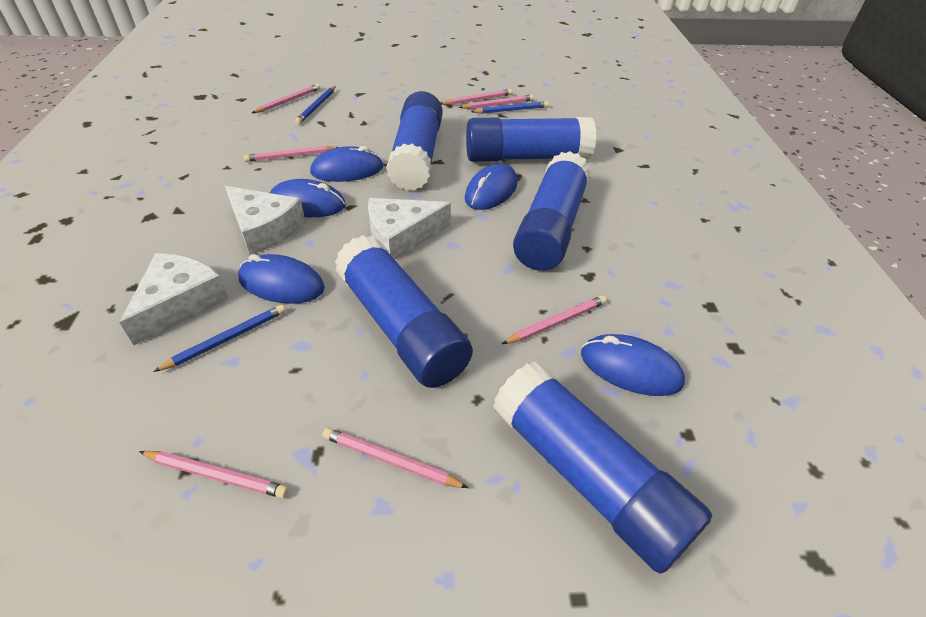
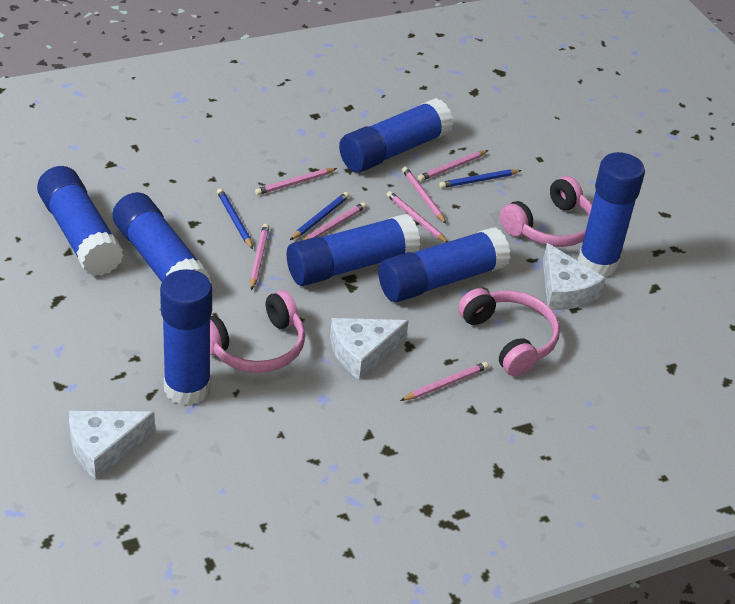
blue glue stick: 5 -> 7
blue mouse: 5 -> 0
pink headphones: 0 -> 3

